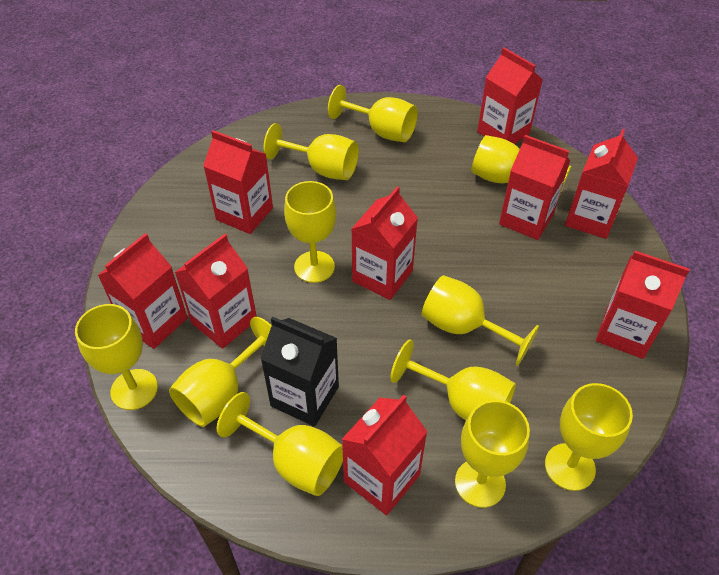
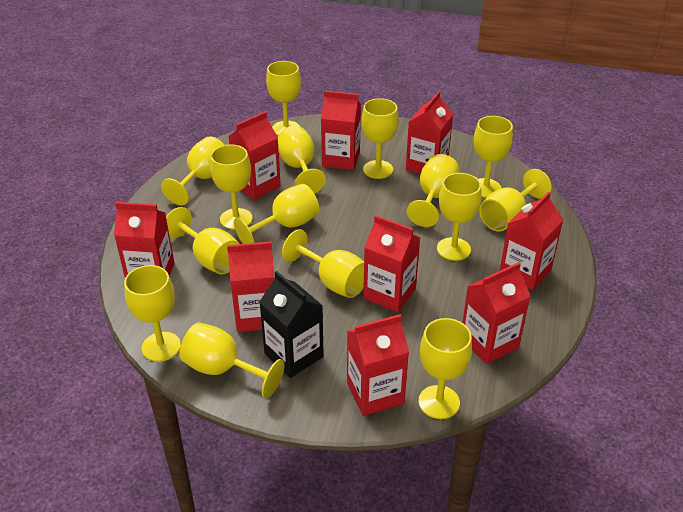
yellow goblet: 11 -> 15

